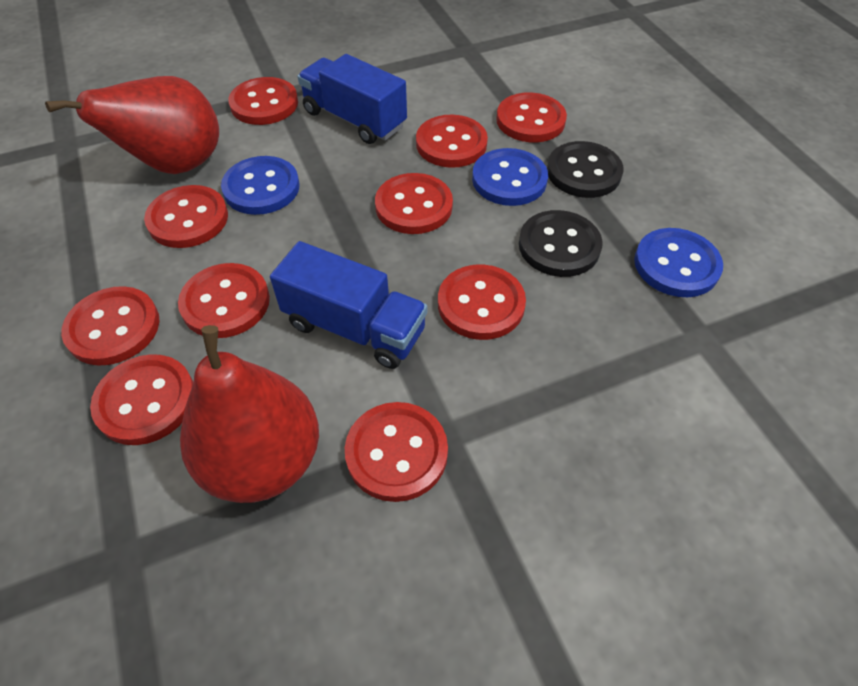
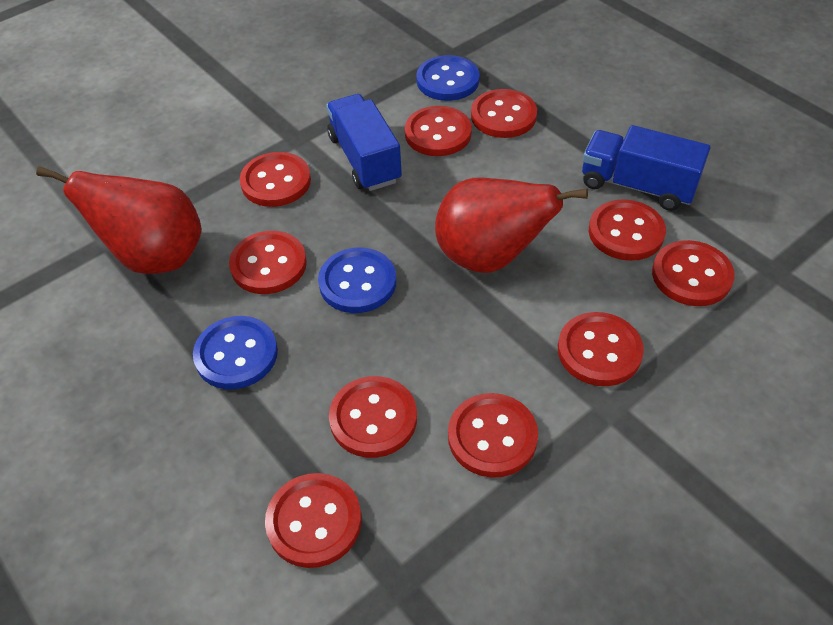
black button: 2 -> 0

